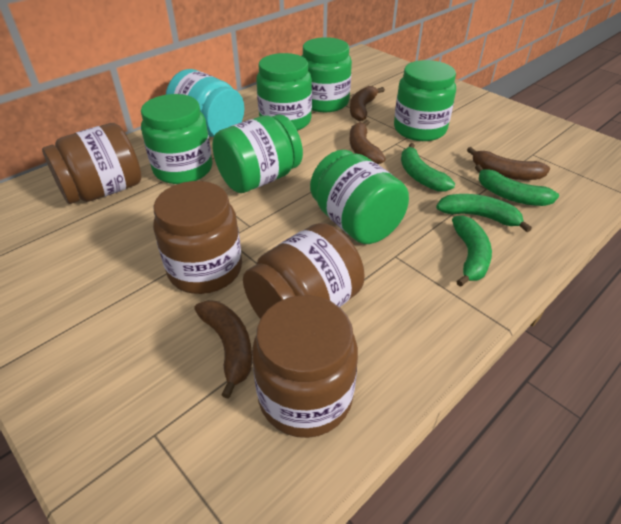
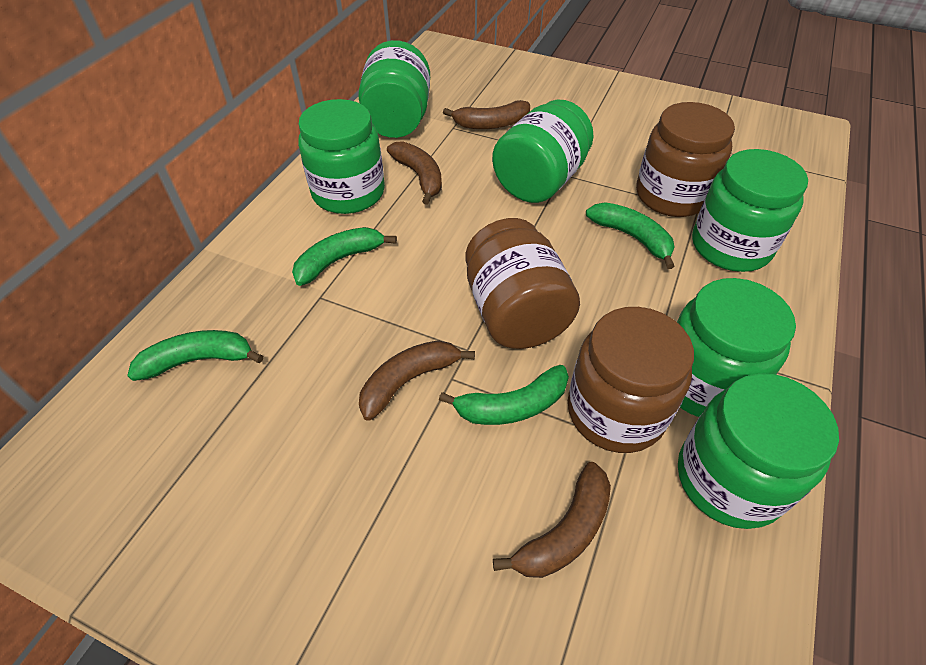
brown jar: 4 -> 3
turquoise jar: 1 -> 0

